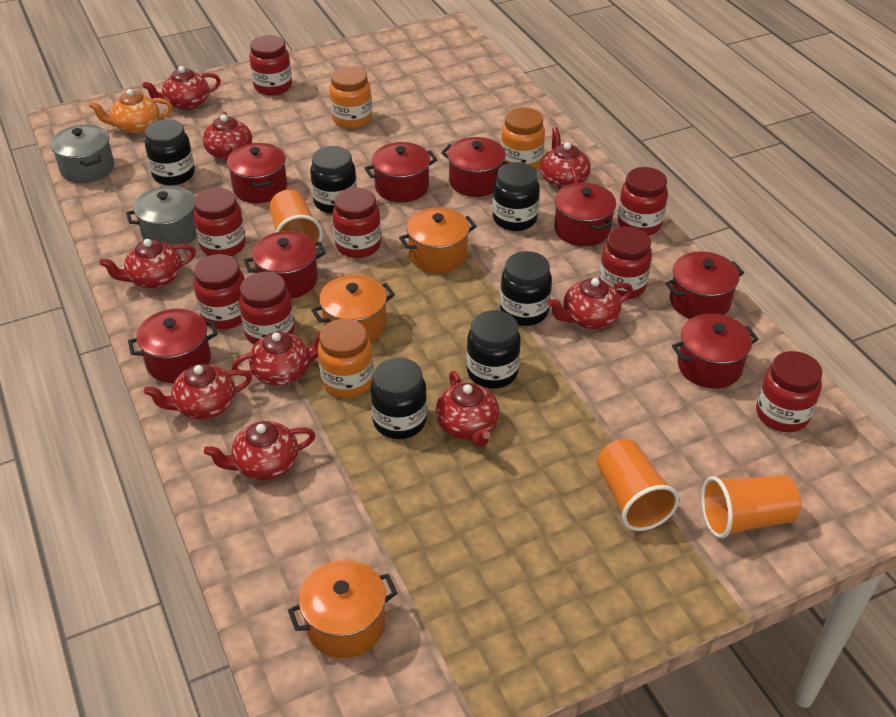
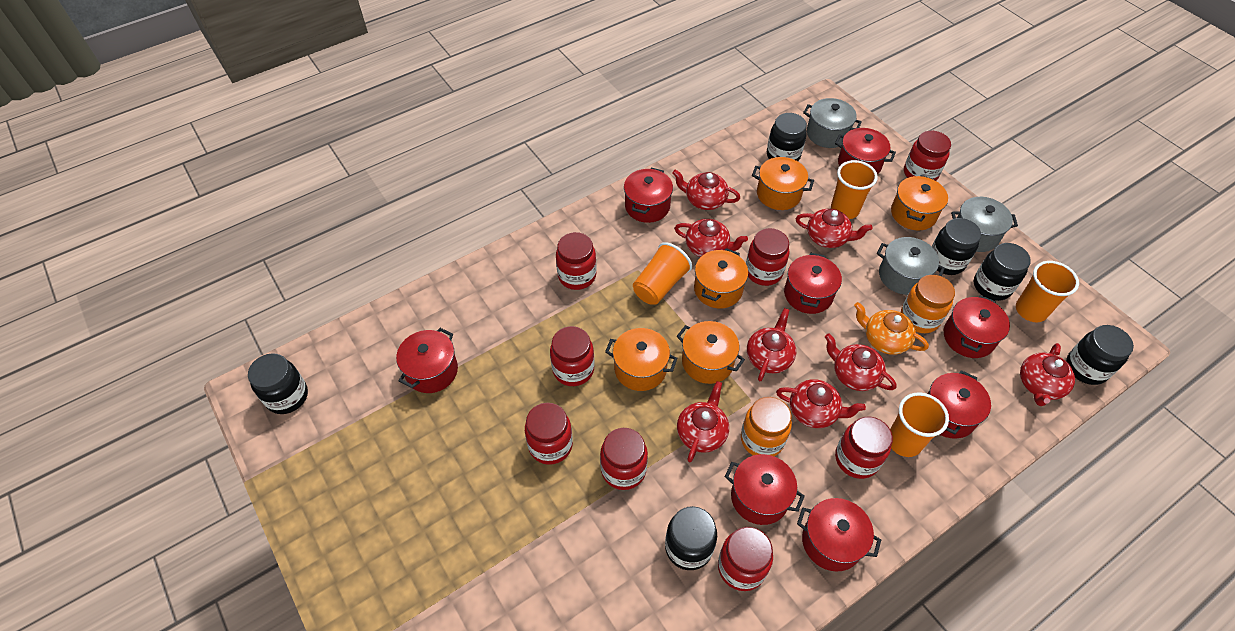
grey pot: 2 -> 3
orange cup: 3 -> 4
orange jar: 3 -> 2
orange pot: 3 -> 5
red teapot: 9 -> 8

